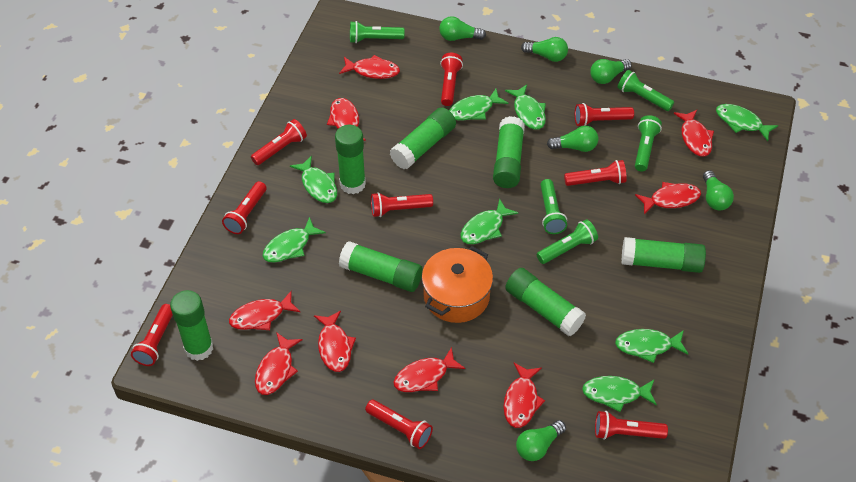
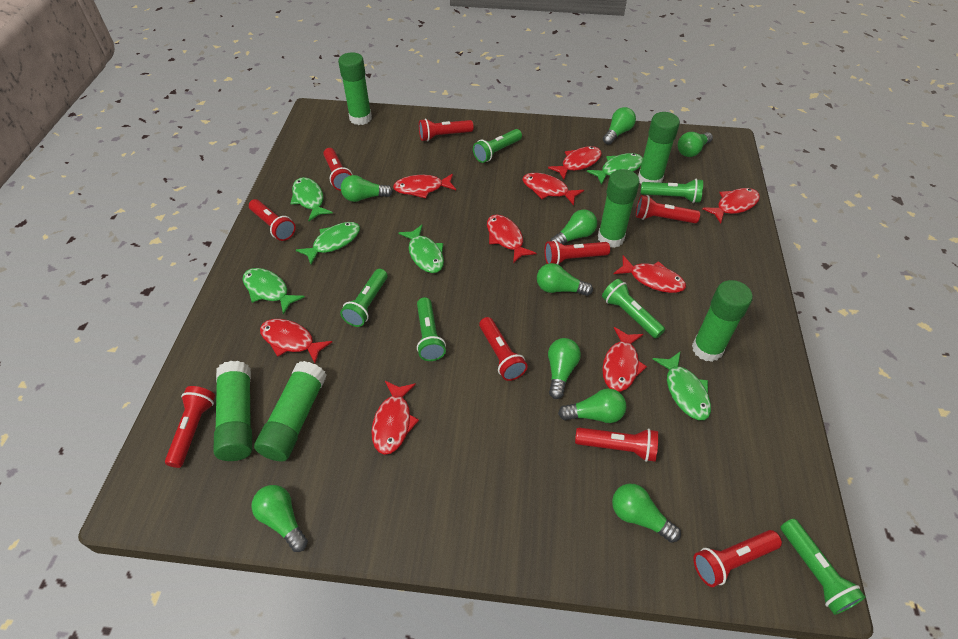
green fish: 8 -> 6
green flashlight: 5 -> 6
green glue stick: 7 -> 6
green light bulb: 6 -> 9
orange pot: 1 -> 0

